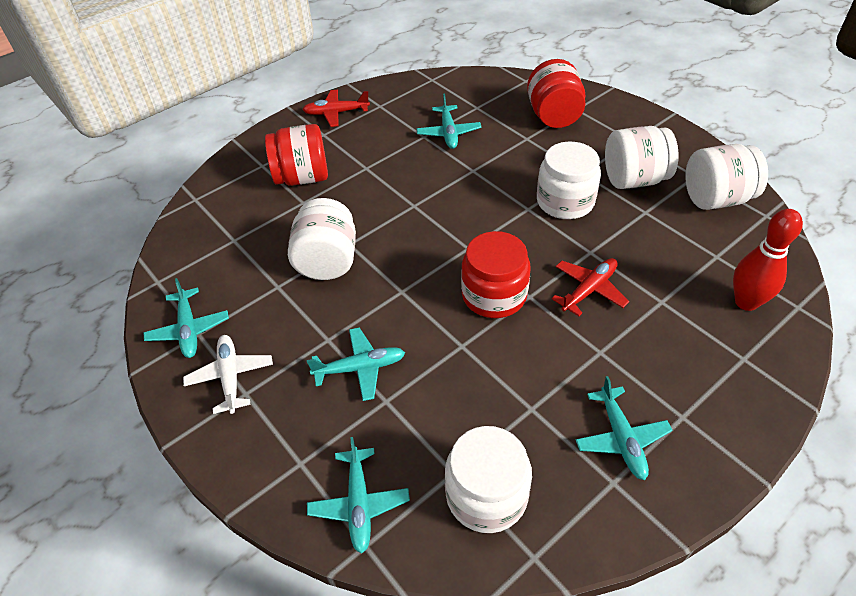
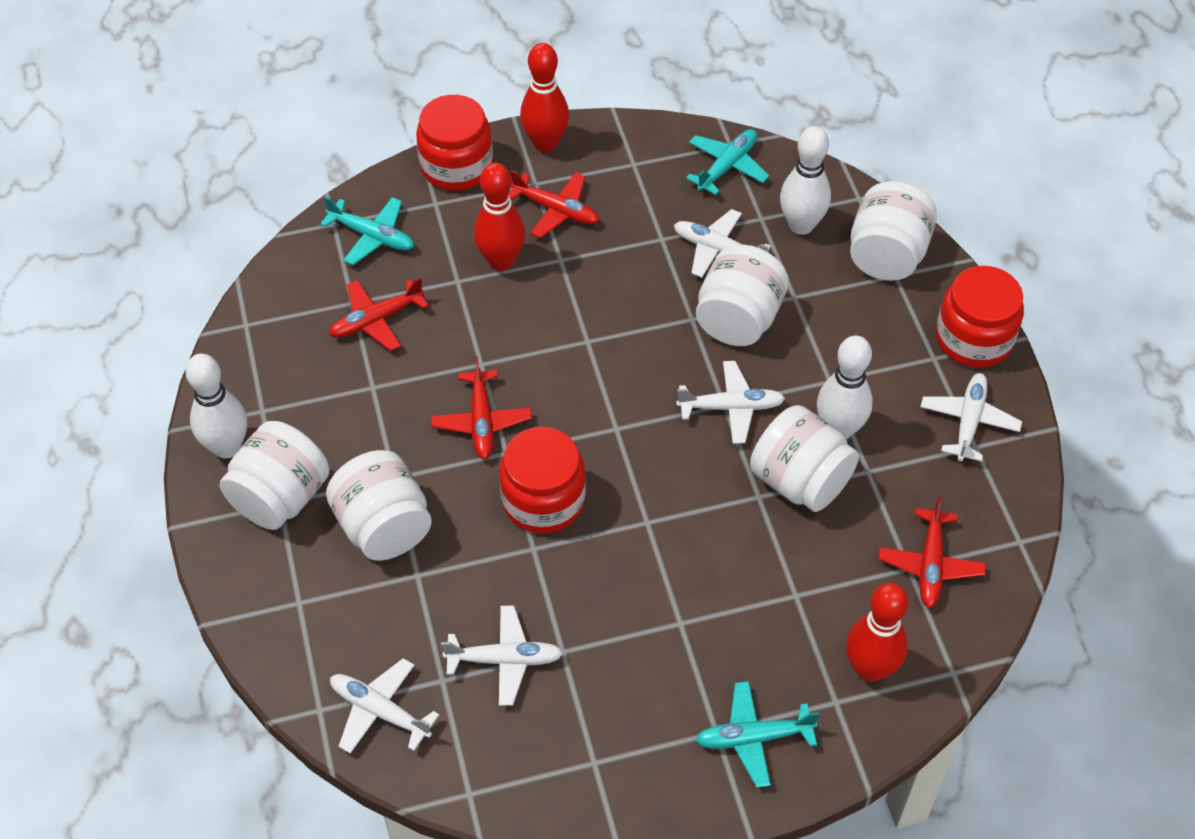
red bowling pin: 1 -> 3
red plane: 2 -> 4
turquoise plane: 5 -> 3
white bowling pin: 0 -> 3
white plane: 1 -> 5

